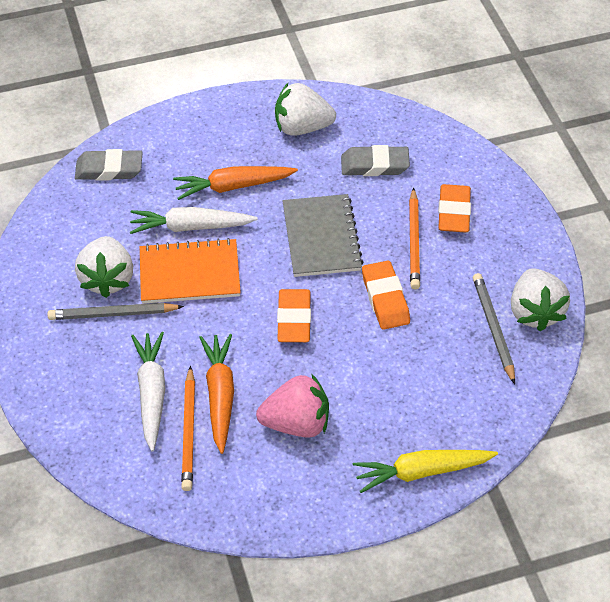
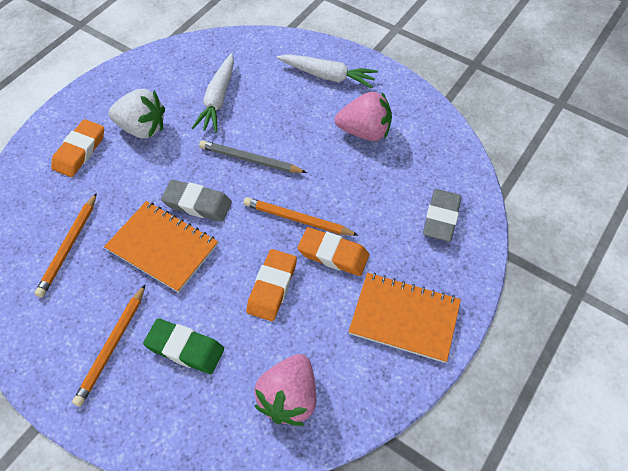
green eraser: 0 -> 1
grey notebook: 1 -> 0
grey pencil: 2 -> 1
orange carrot: 2 -> 0
orange notebook: 1 -> 2
orange pencil: 2 -> 3
pink strawberry: 1 -> 2
white strawberry: 3 -> 1
yellow carrot: 1 -> 0

